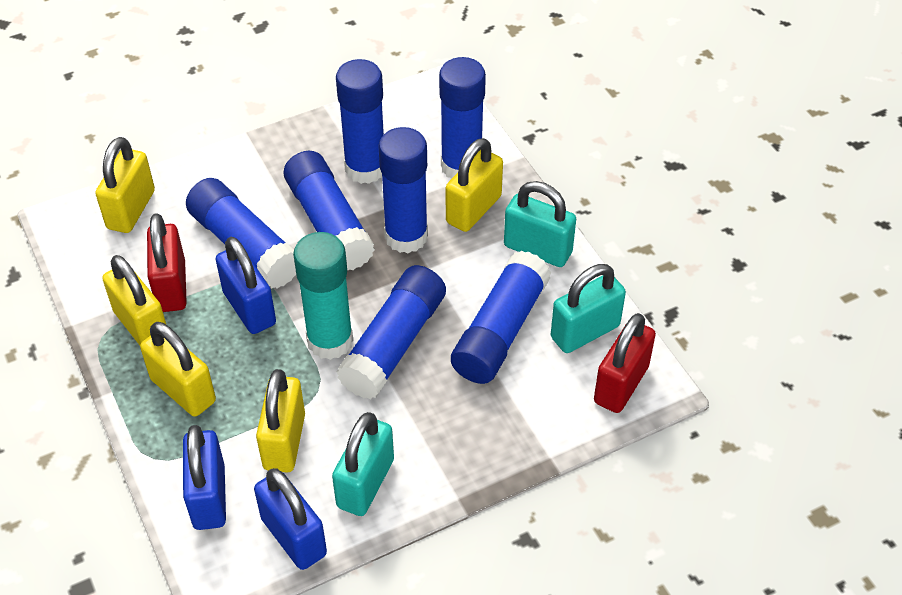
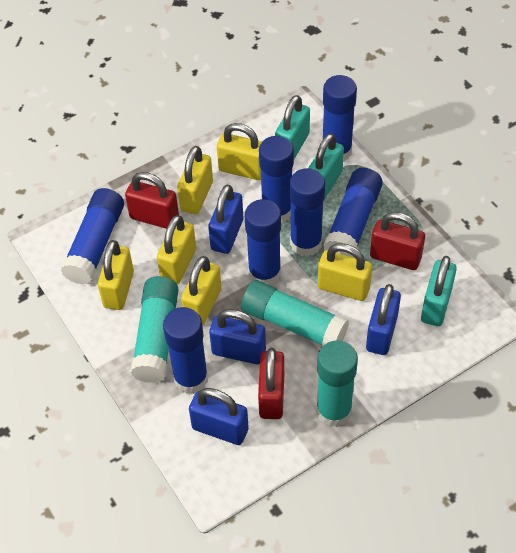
blue padlock: 3 -> 4
red padlock: 2 -> 3
turquoise glue stick: 1 -> 3
yellow padlock: 5 -> 6

